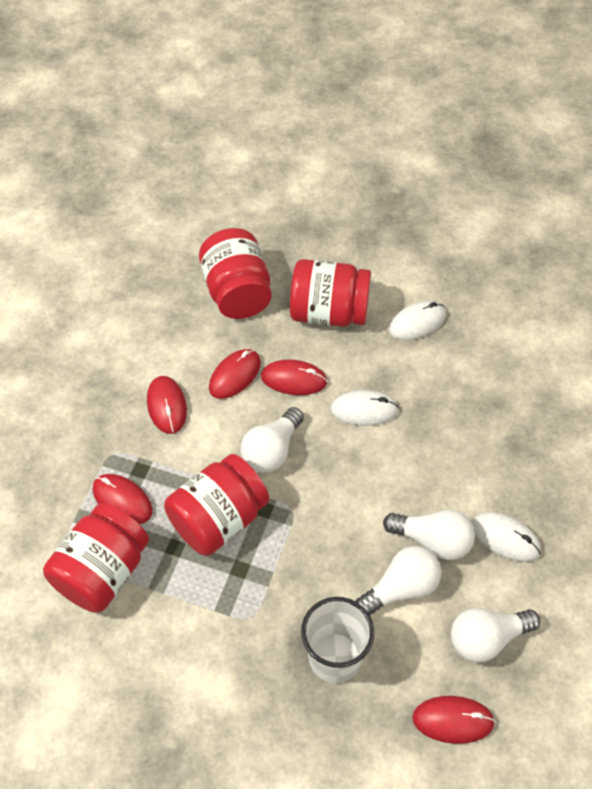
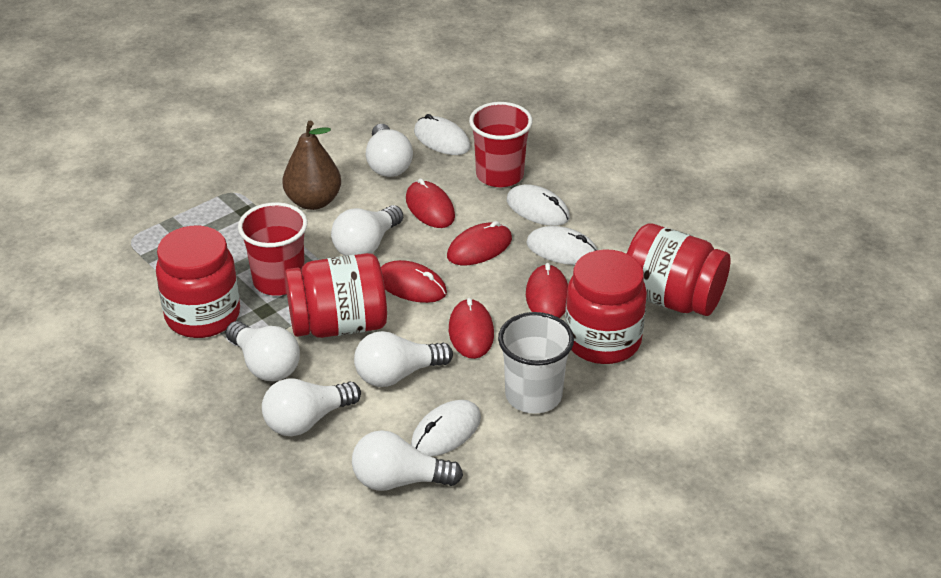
brown pear: 0 -> 1
red cup: 0 -> 2
white light bulb: 4 -> 6
white mouse: 3 -> 4

